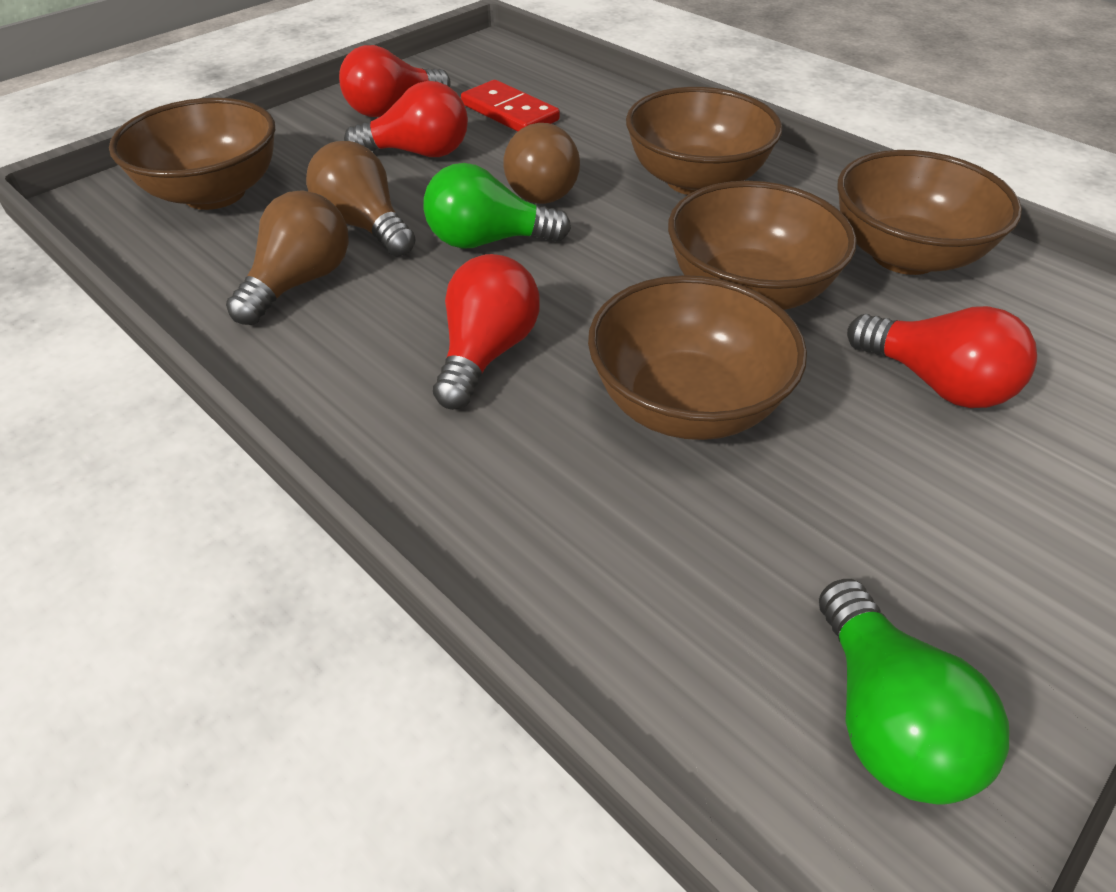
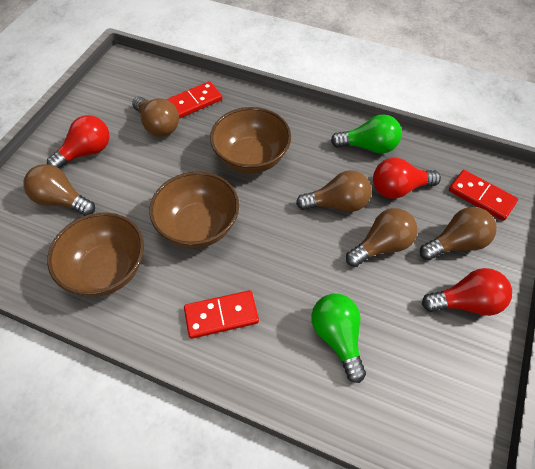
brown bowl: 5 -> 3
brown light bulb: 3 -> 5
red domino: 1 -> 3
red light bulb: 4 -> 3

